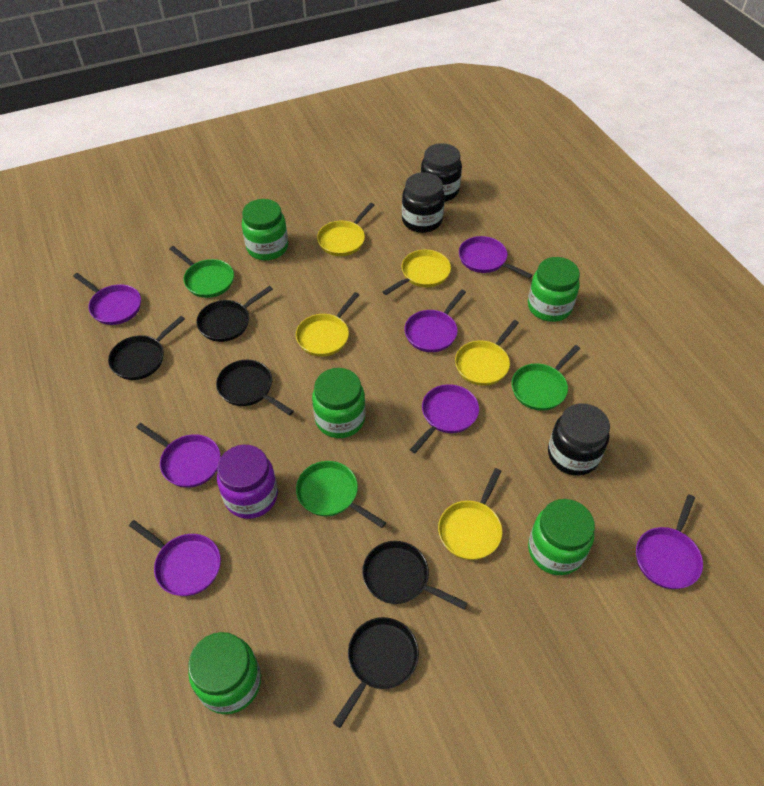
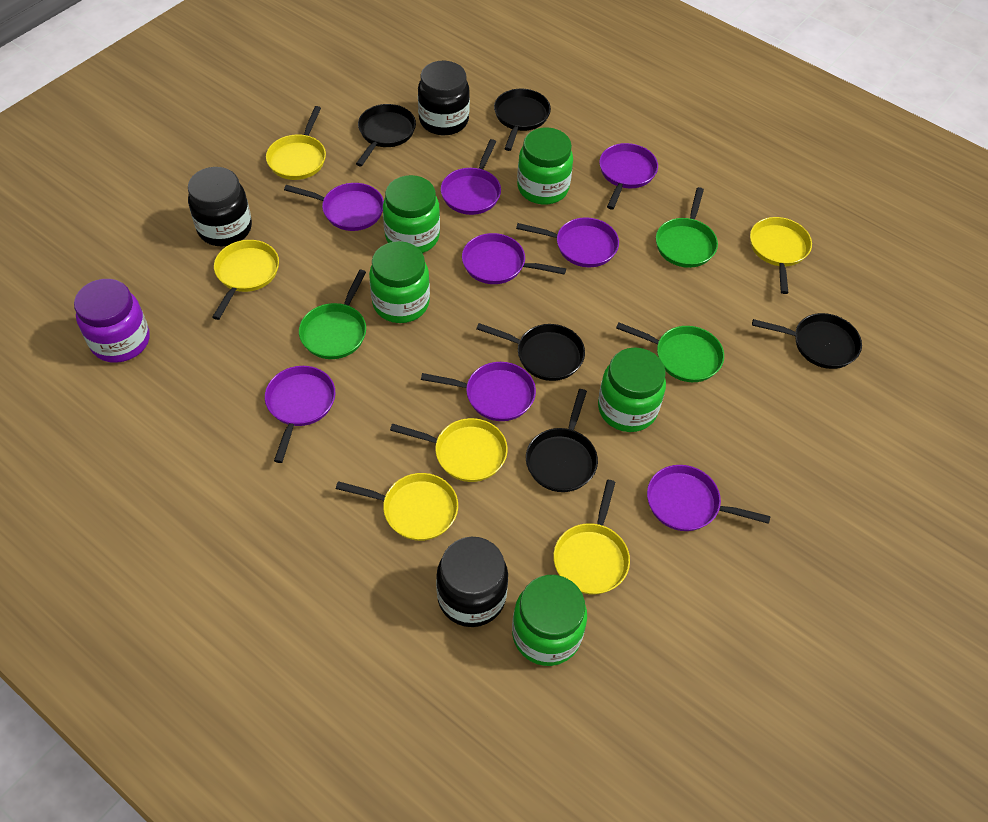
purple pan: 7 -> 8
yellow pan: 5 -> 6

